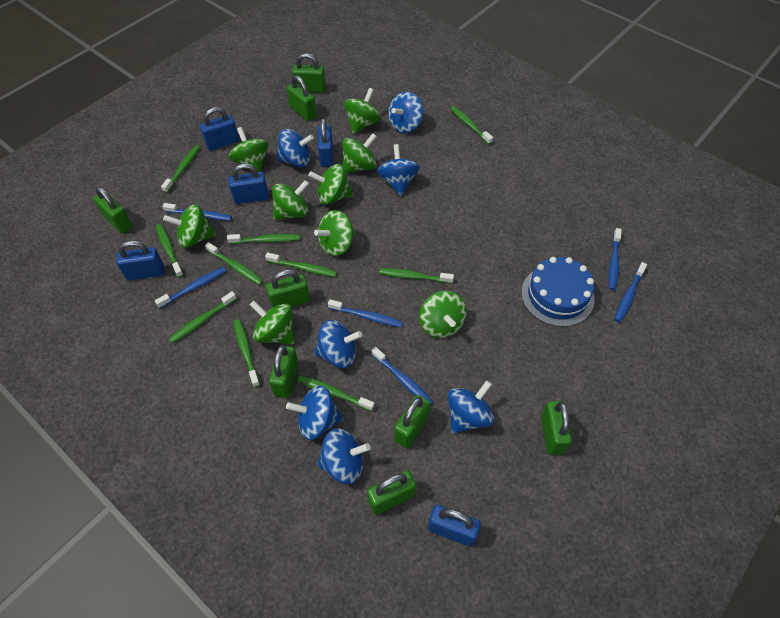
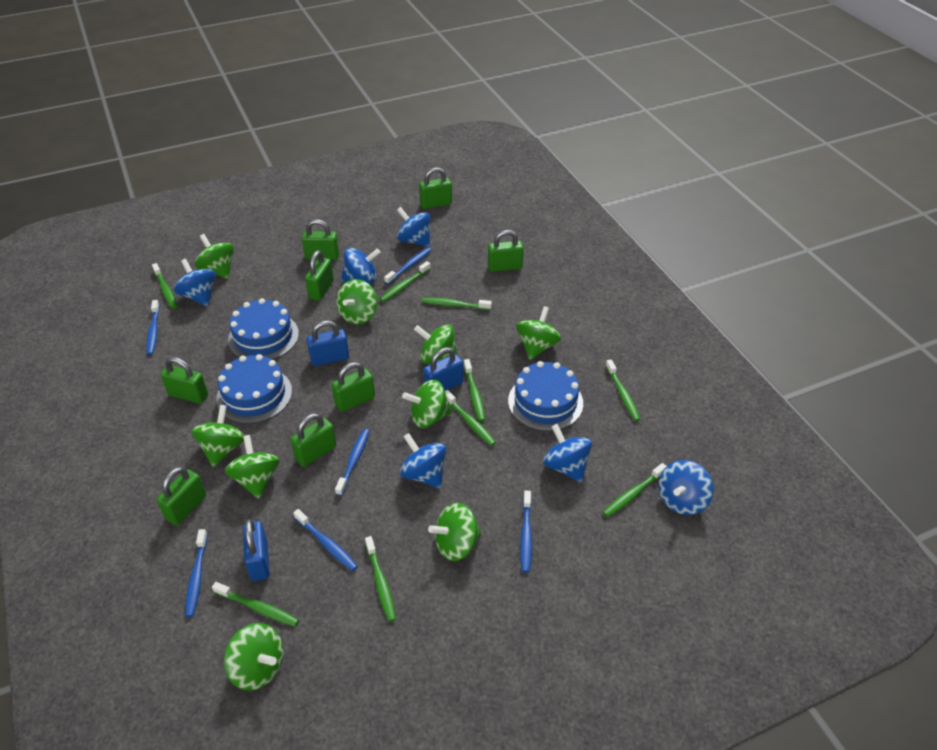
blue cake: 1 -> 3
blue padlock: 5 -> 3
blue spinning top: 7 -> 6
green toothbrush: 10 -> 9

